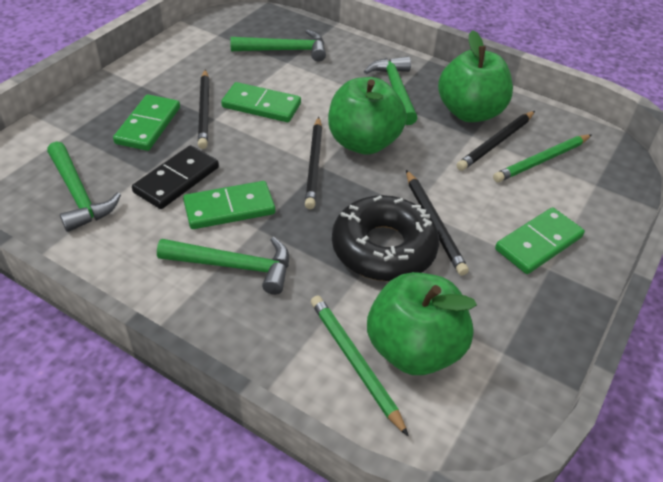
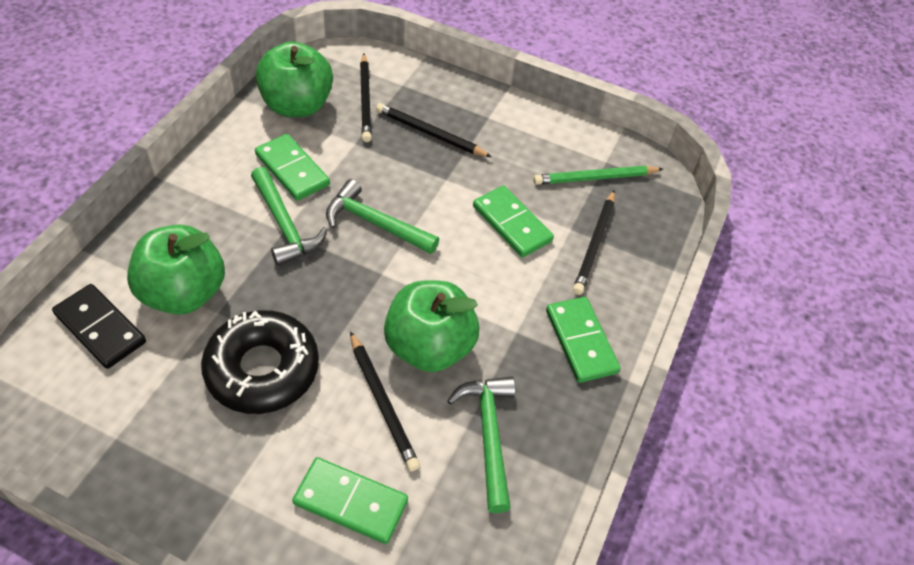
green hammer: 4 -> 3
green pencil: 2 -> 1

